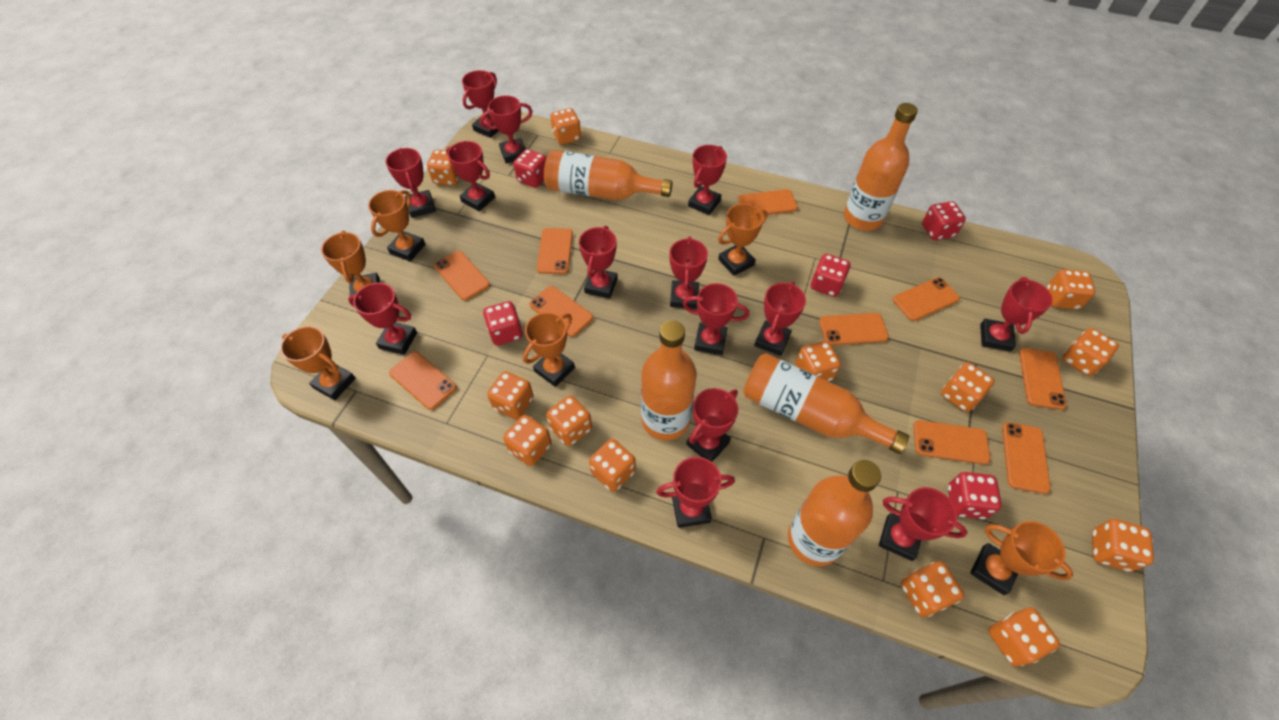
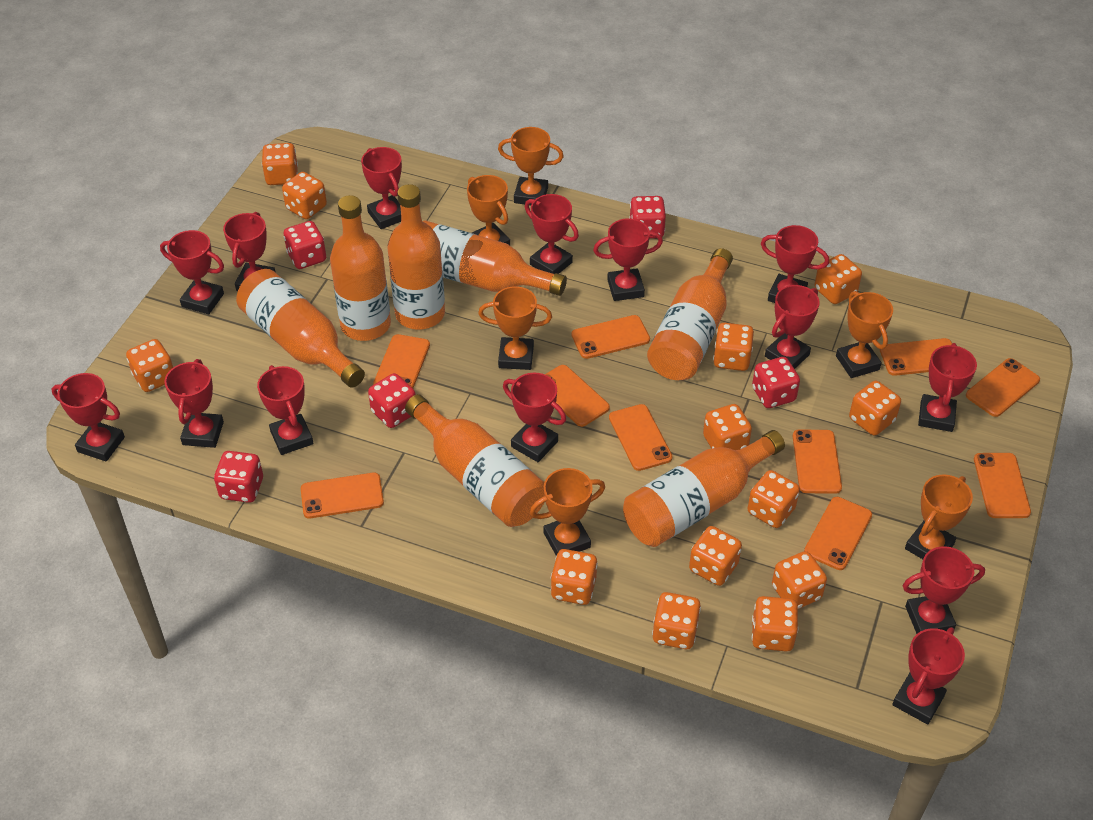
orange bottle: 5 -> 7

